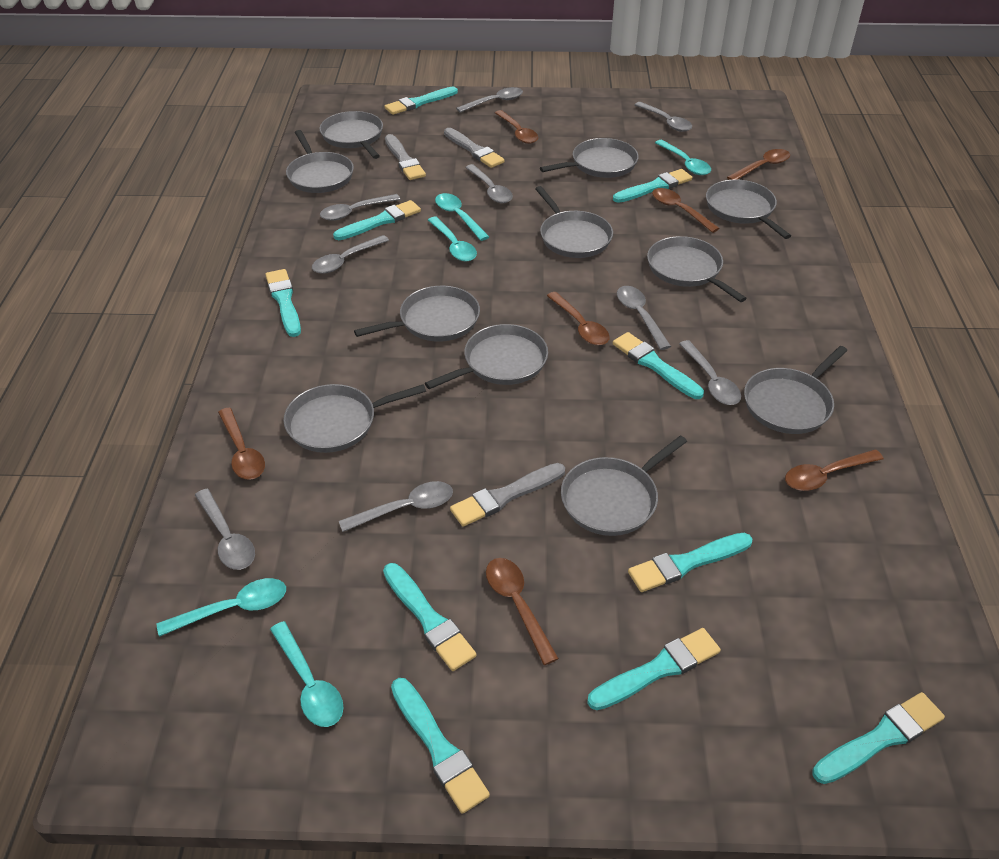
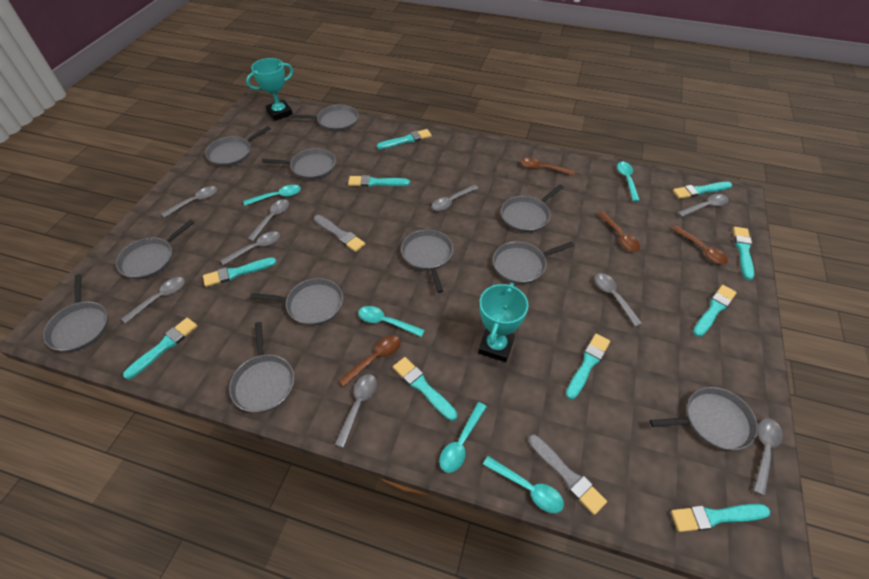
brown spoon: 7 -> 4
grey brush: 3 -> 2
turquoise trophy: 0 -> 2

